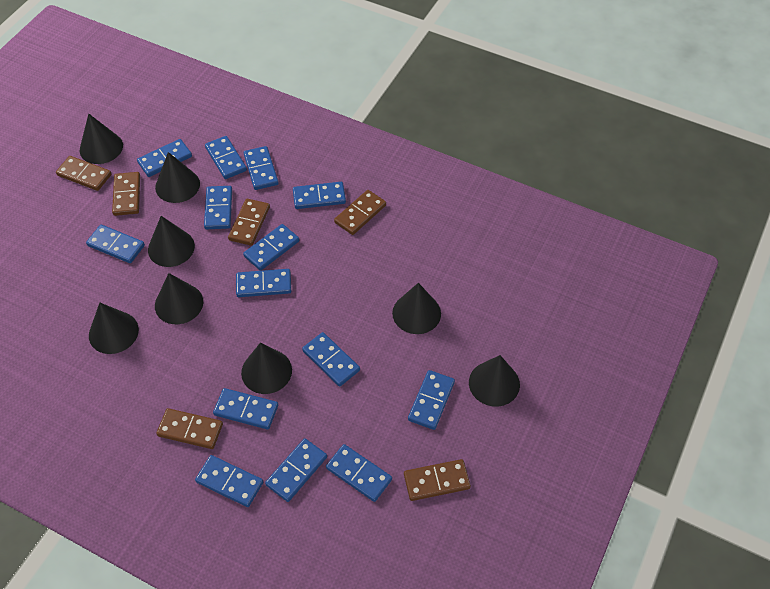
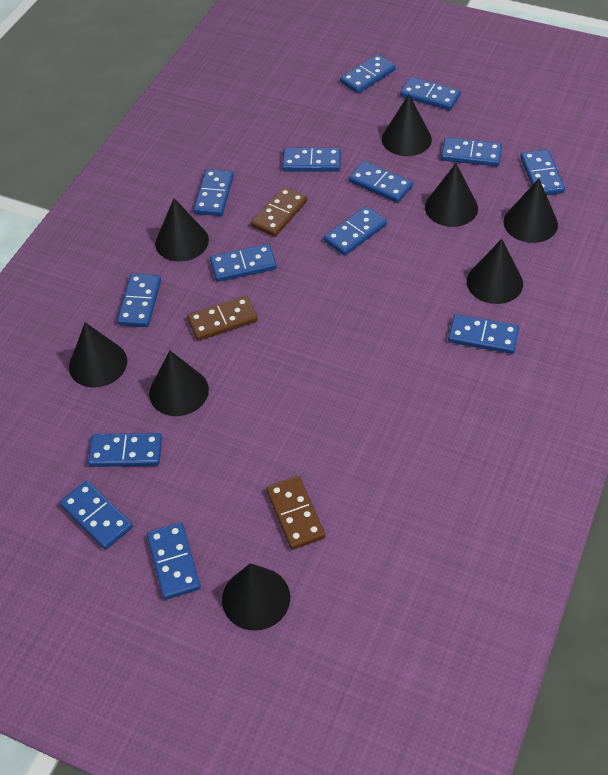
brown domino: 6 -> 3

